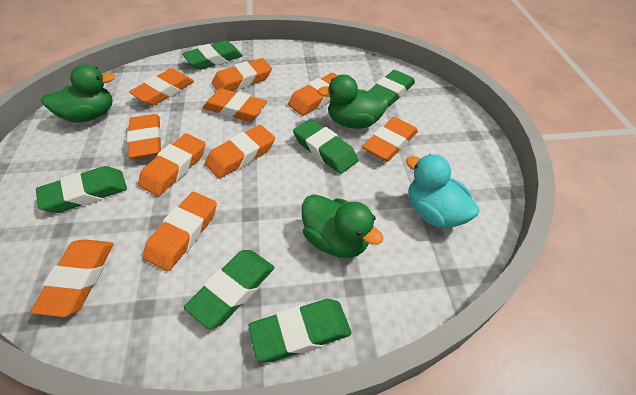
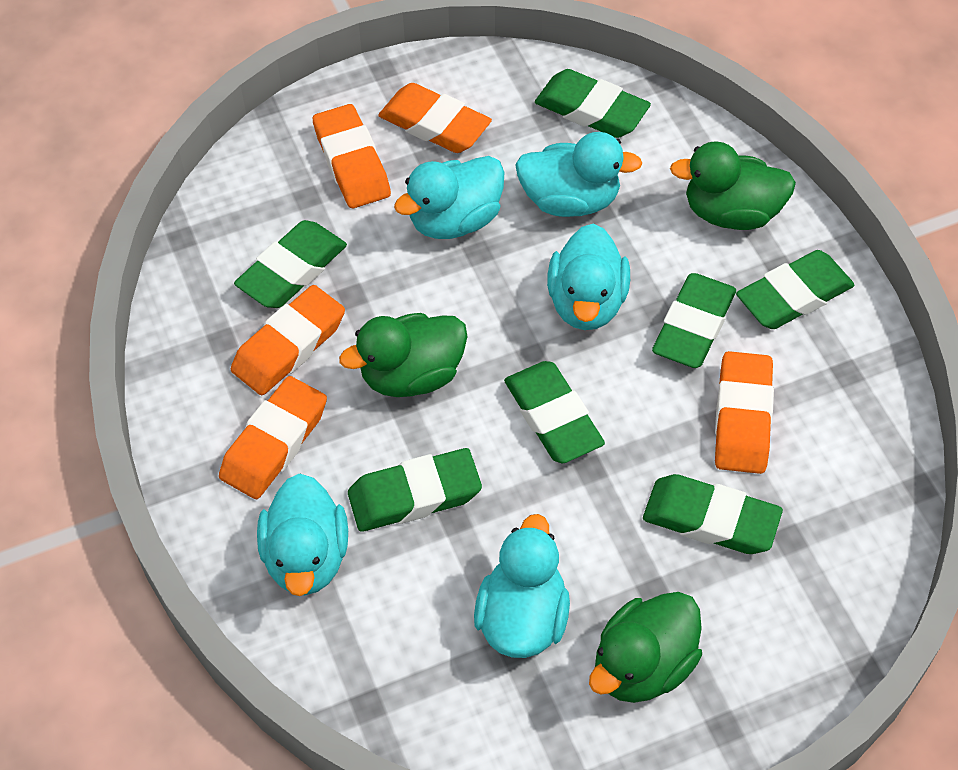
green eraser: 6 -> 7
orange eraser: 10 -> 5
turquoise duck: 1 -> 5

